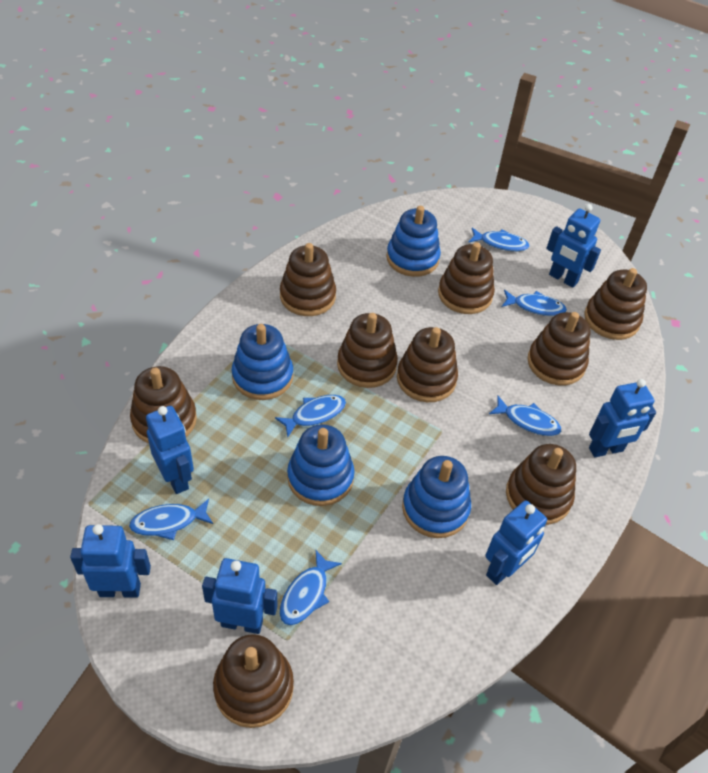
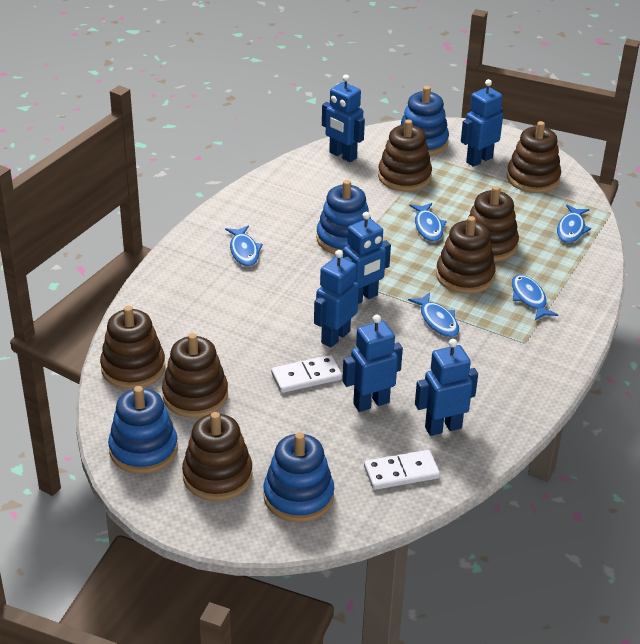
blue fish: 6 -> 5
brown stacking toy: 9 -> 7
white domino: 0 -> 2

